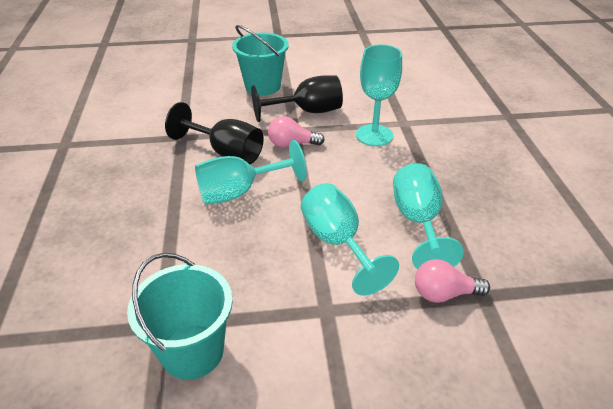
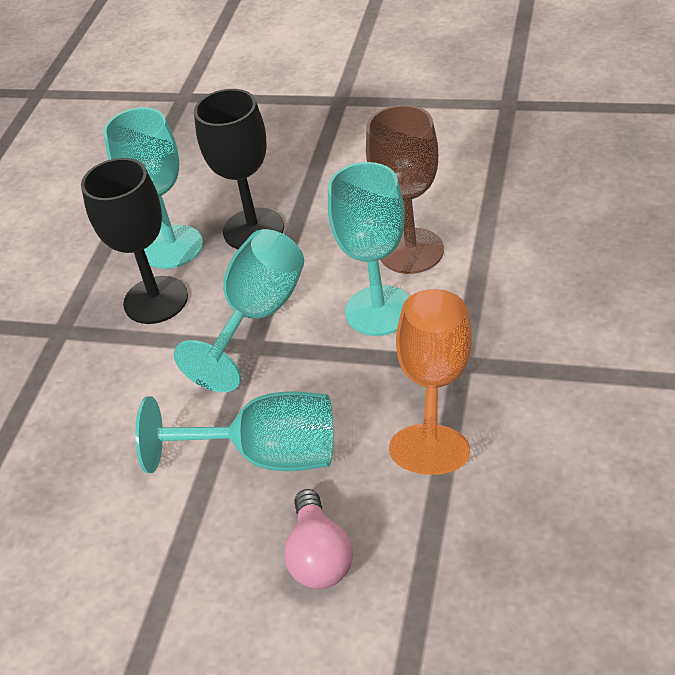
brown goblet: 0 -> 1
orange goblet: 0 -> 1
pink light bulb: 2 -> 1
turquoise bucket: 2 -> 0

